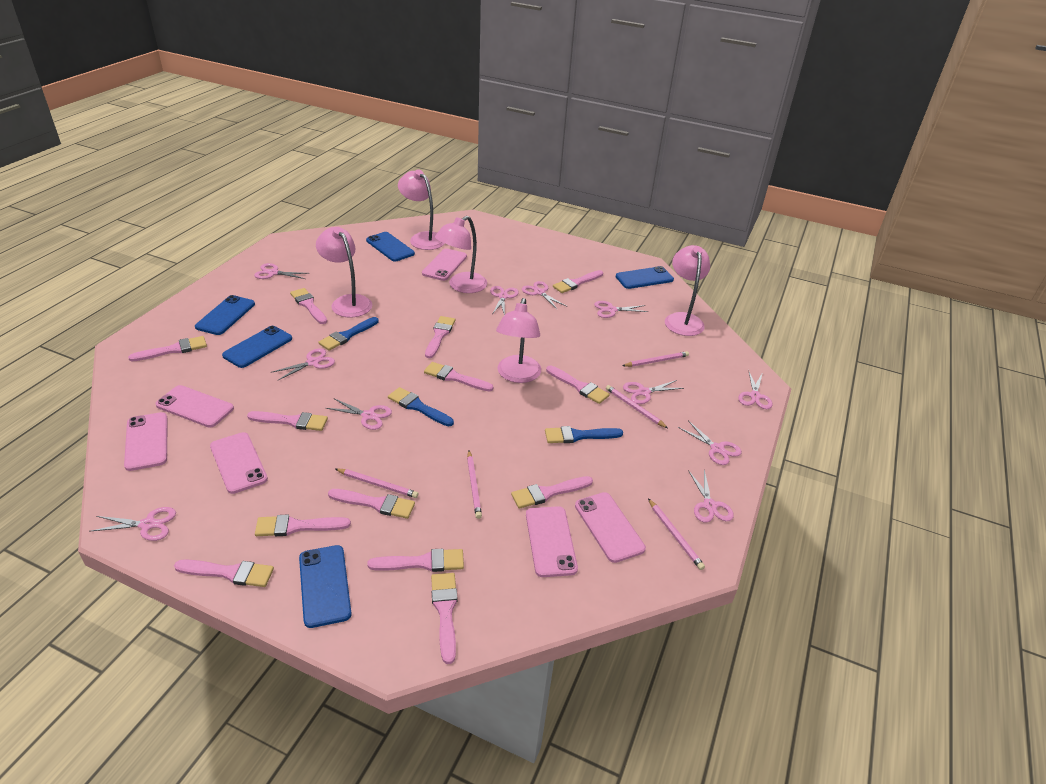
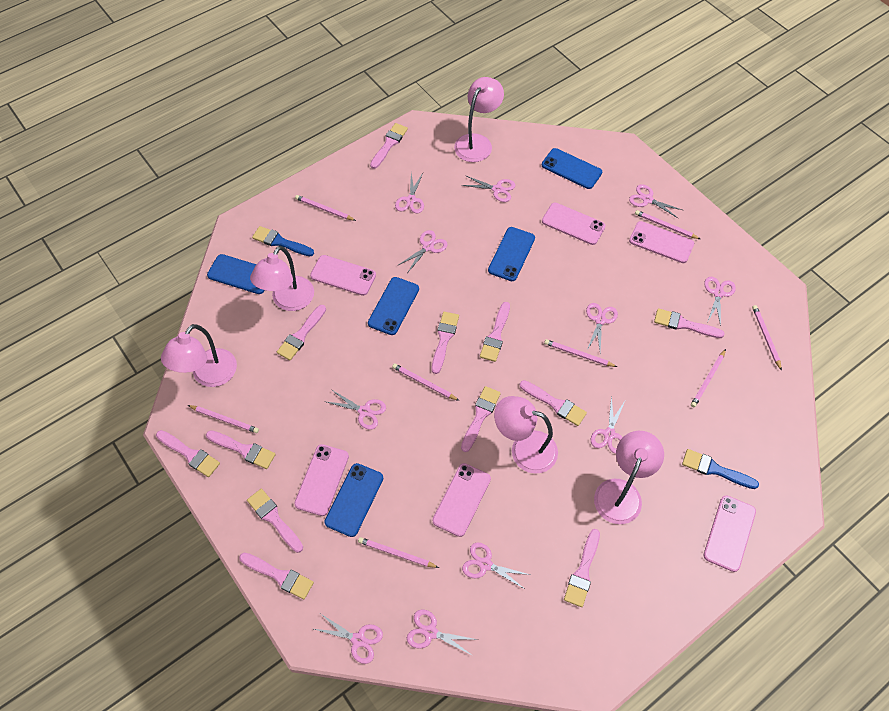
blue brush: 3 -> 2
pink brush: 13 -> 12
pink pencil: 5 -> 8

